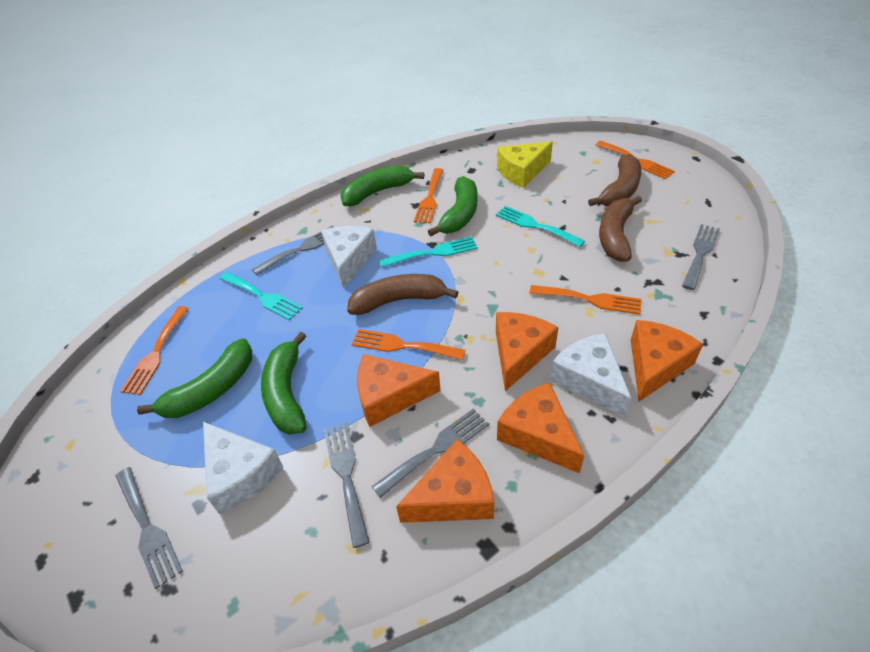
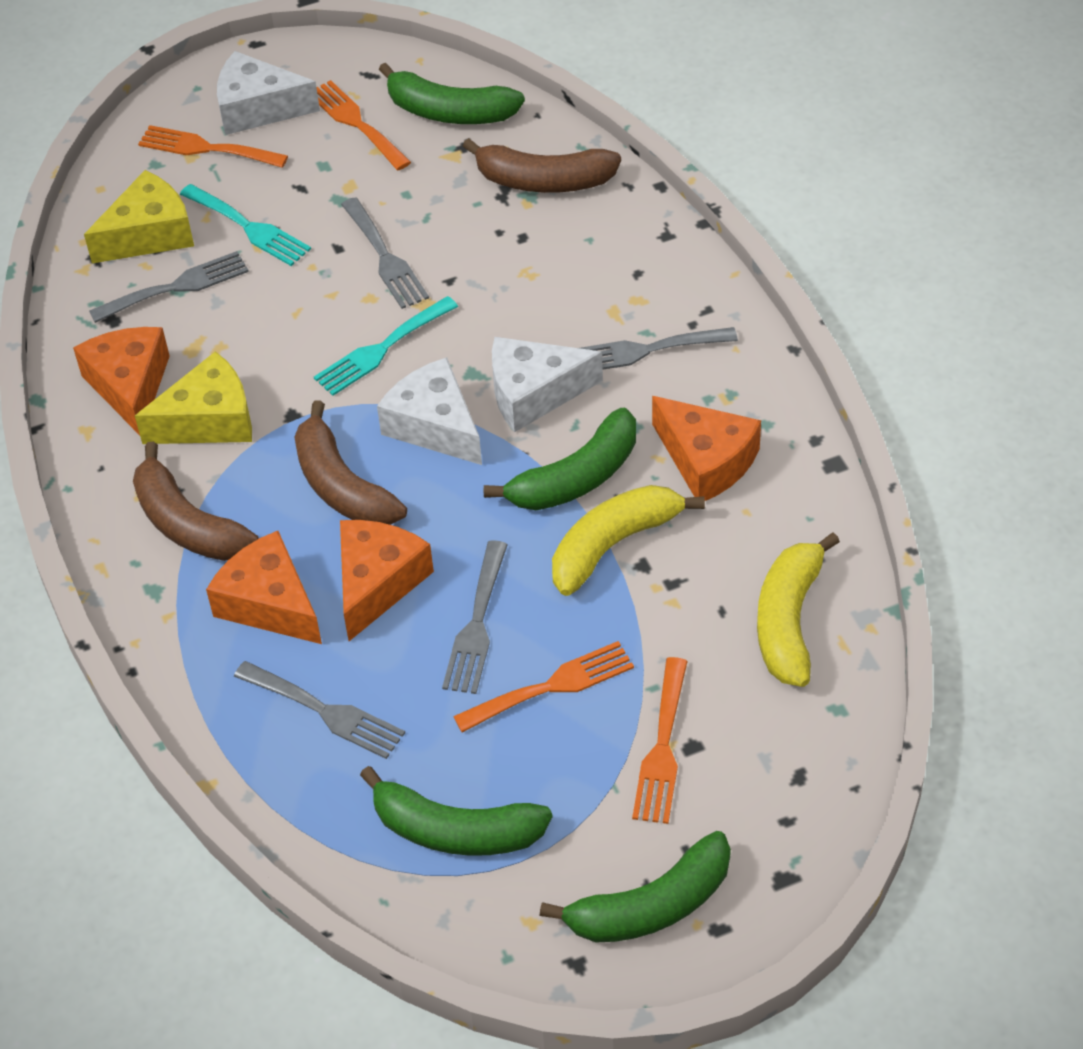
orange cheese: 5 -> 4
orange fork: 5 -> 4
turquoise fork: 3 -> 2
yellow banana: 0 -> 2
yellow cheese: 1 -> 2

